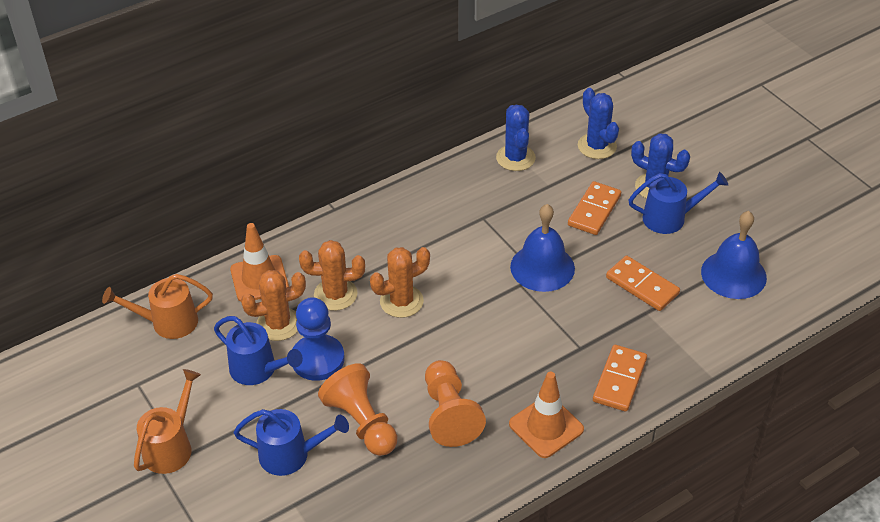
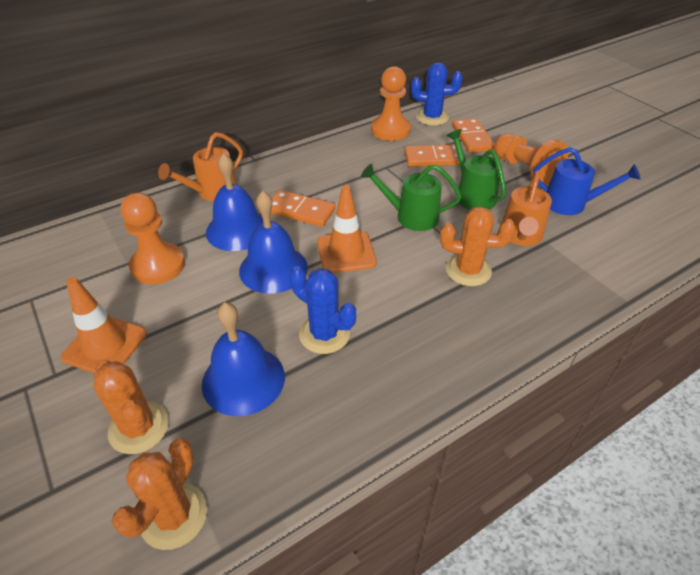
blue bell: 2 -> 3
blue cactus: 3 -> 2
blue pawn: 1 -> 0
blue watering can: 3 -> 1
green watering can: 0 -> 2
orange pawn: 2 -> 3

